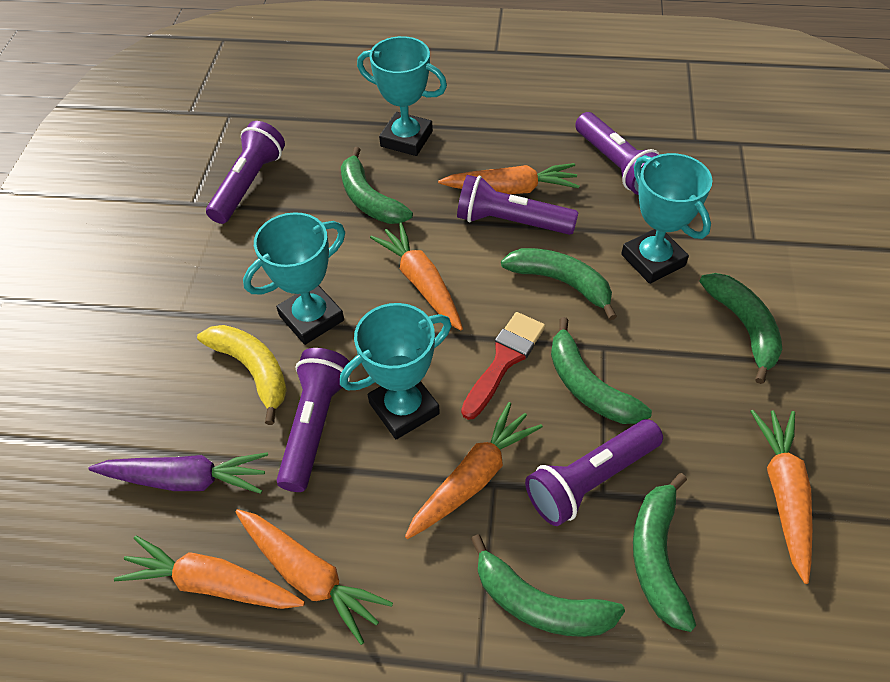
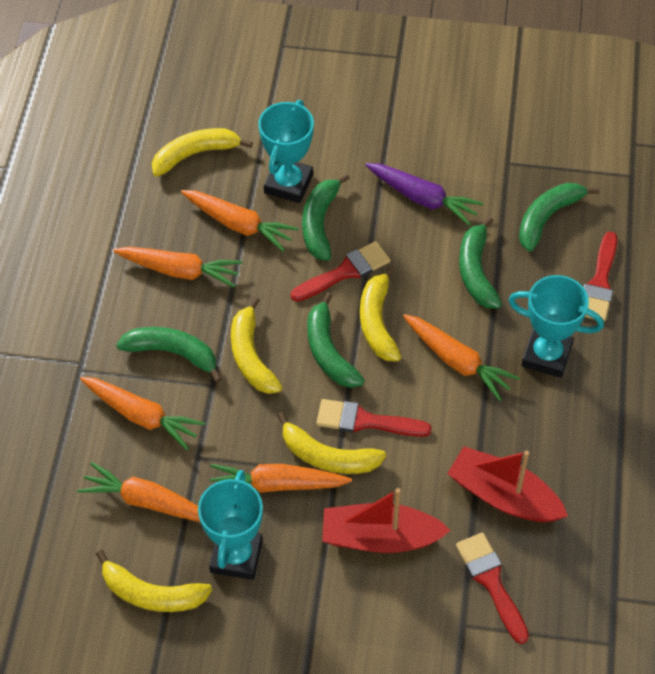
green banana: 6 -> 5
purple flashlight: 5 -> 0
red boat: 0 -> 2
red brush: 1 -> 4
turquoise trophy: 4 -> 3
yellow banana: 1 -> 5

